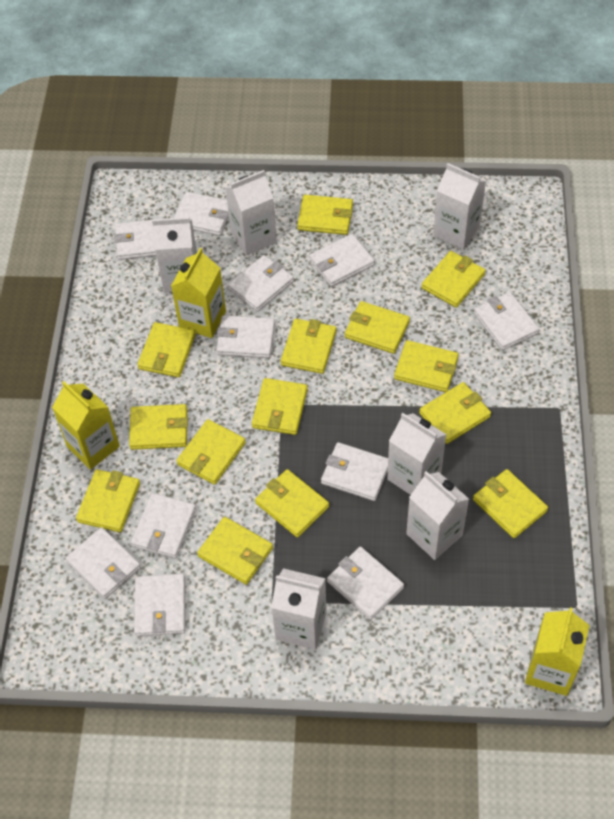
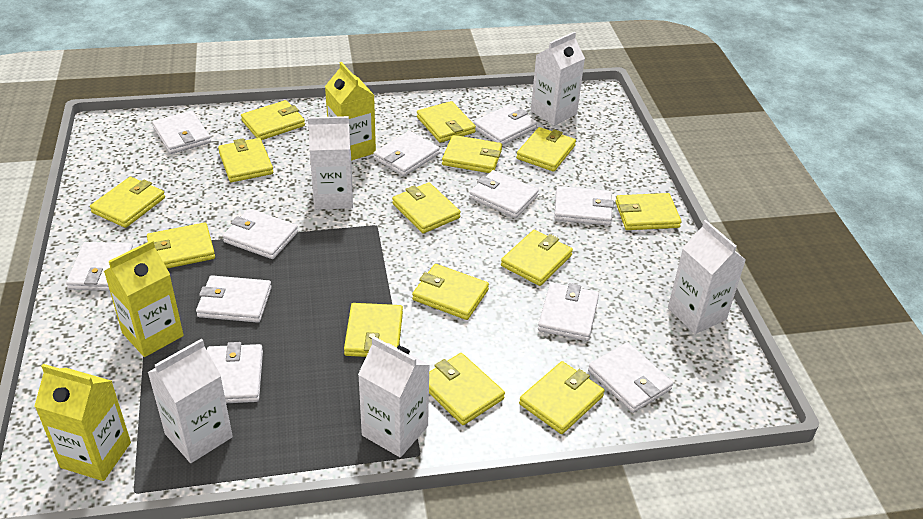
white carton: 6 -> 5

